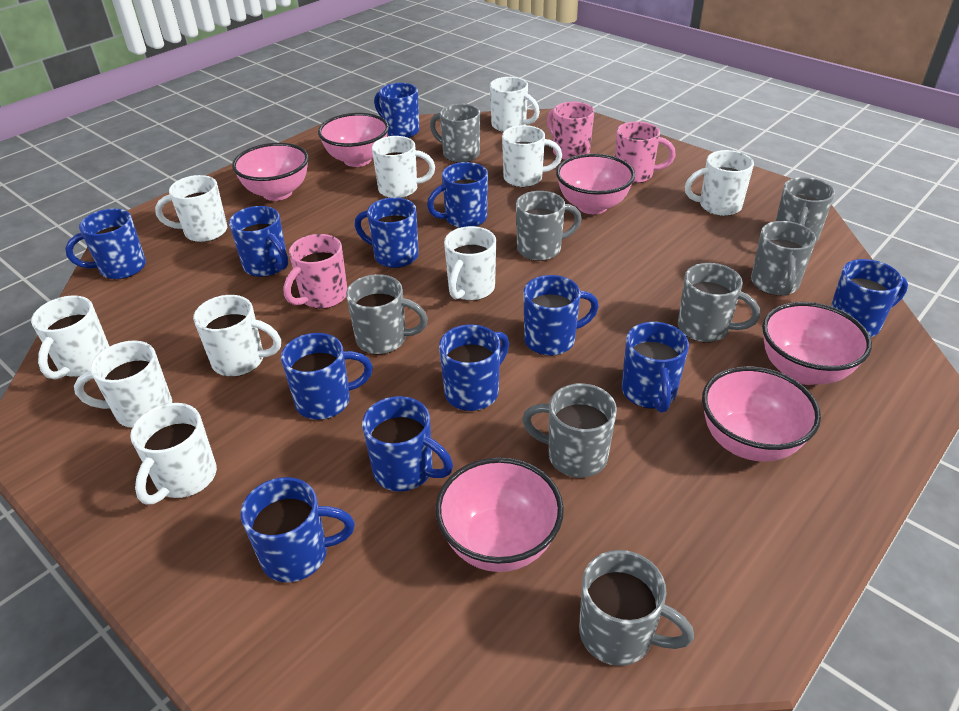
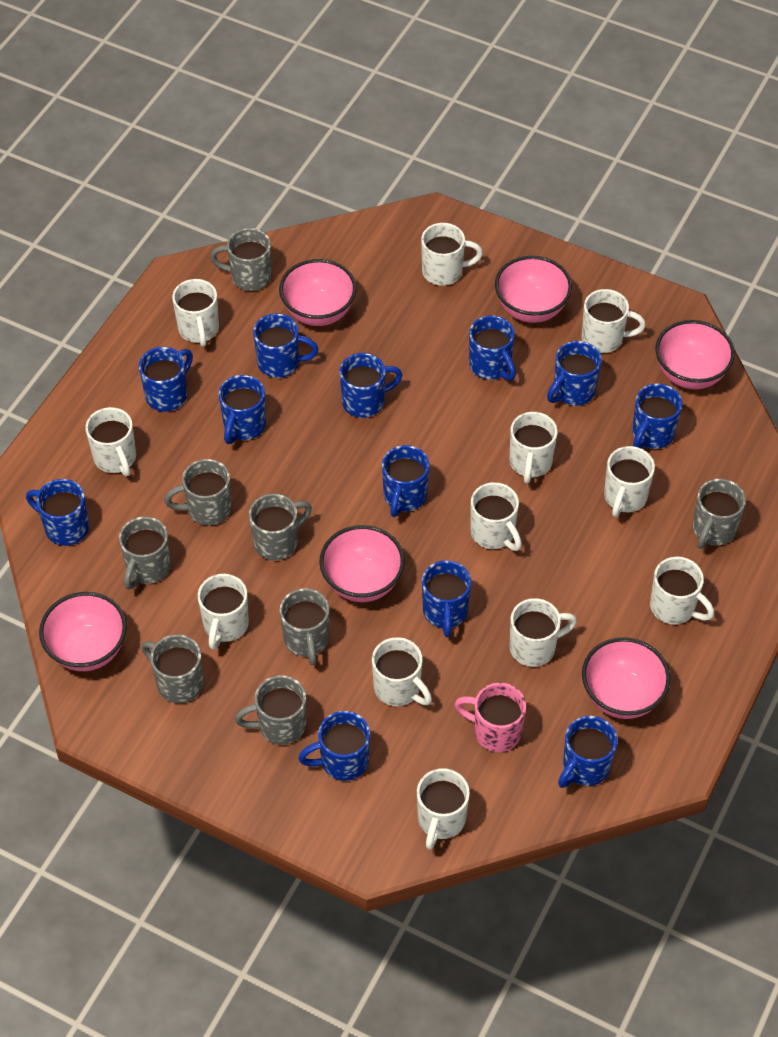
pink mug: 3 -> 1
white mug: 10 -> 12

